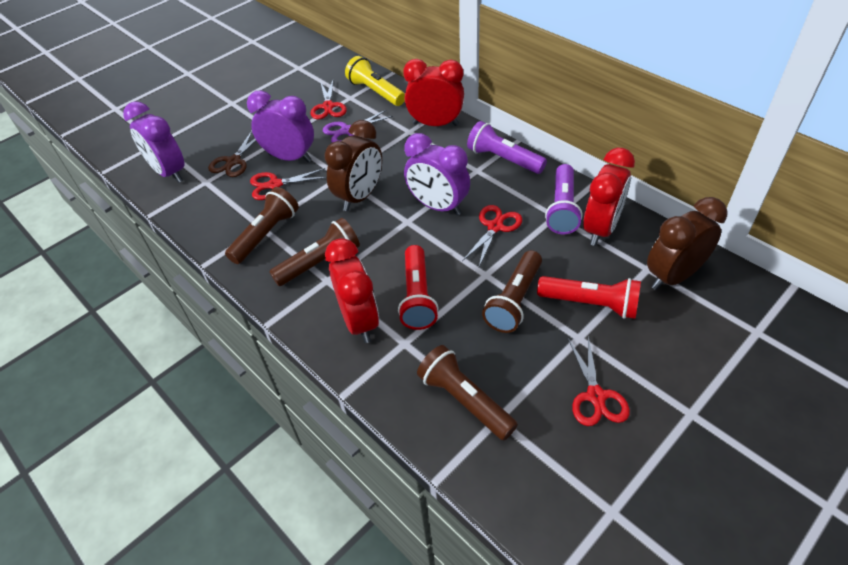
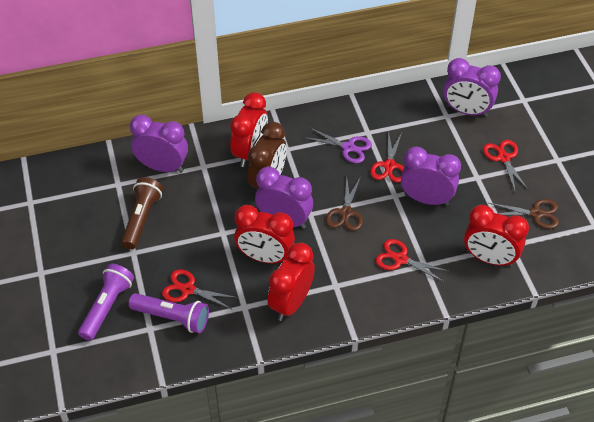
brown clock: 2 -> 1
brown flashlight: 4 -> 1
brown scissors: 1 -> 2
purple clock: 3 -> 4
red clock: 3 -> 4
red flashlight: 2 -> 0
yellow flashlight: 1 -> 0

